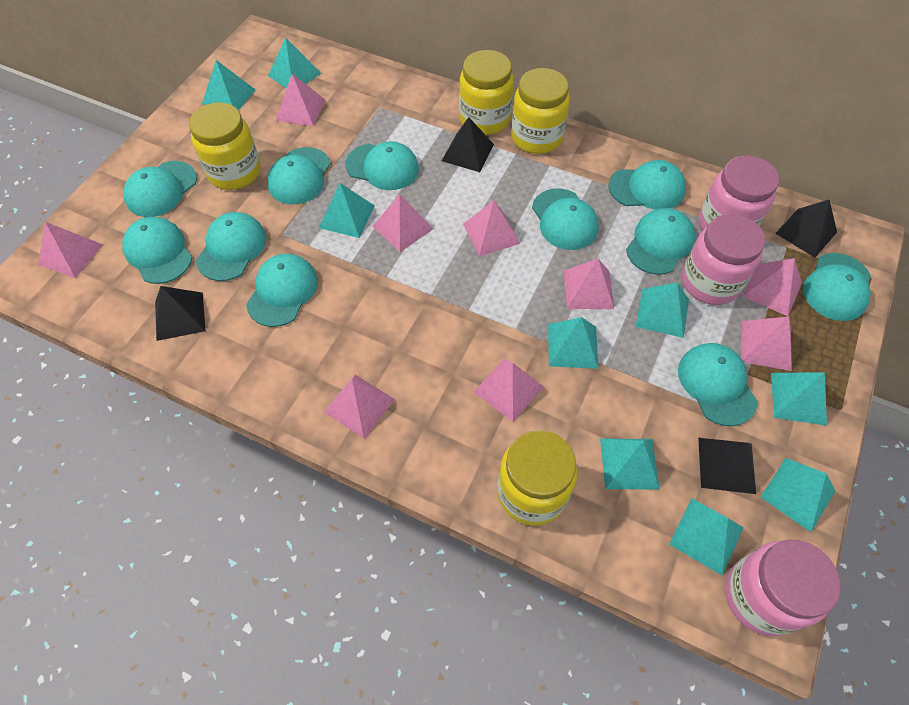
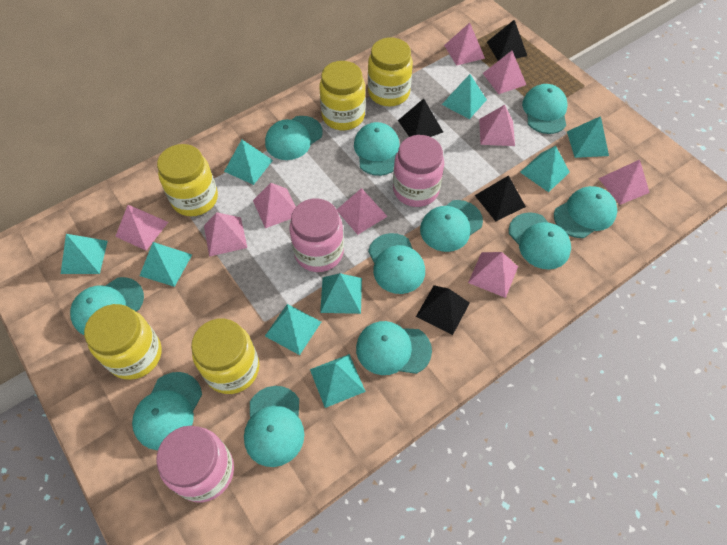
yellow jar: 4 -> 5

